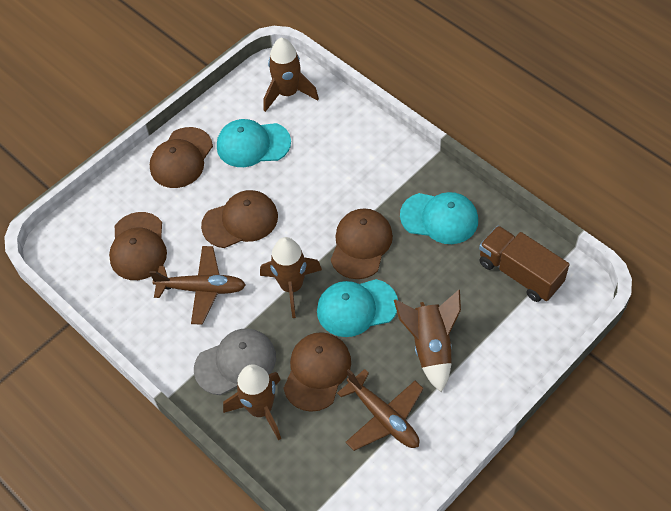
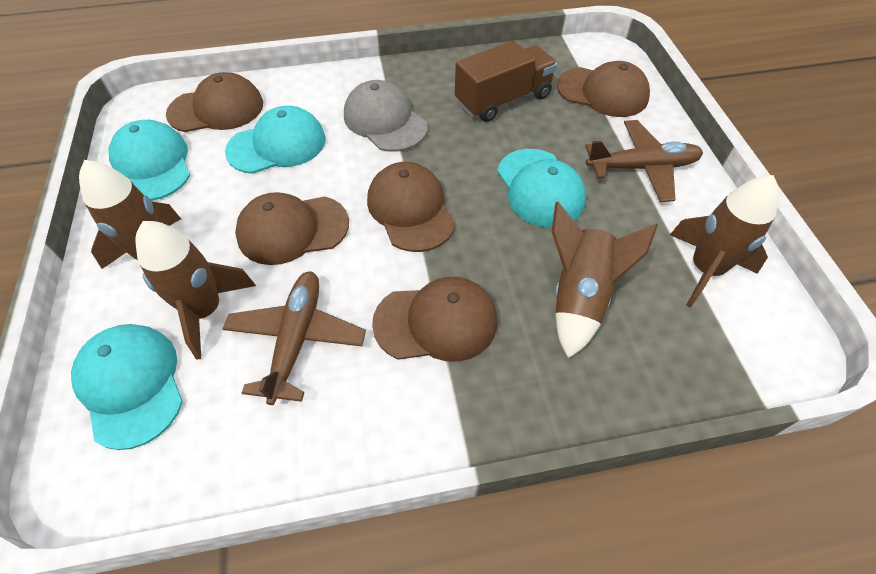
turquoise cap: 3 -> 4

